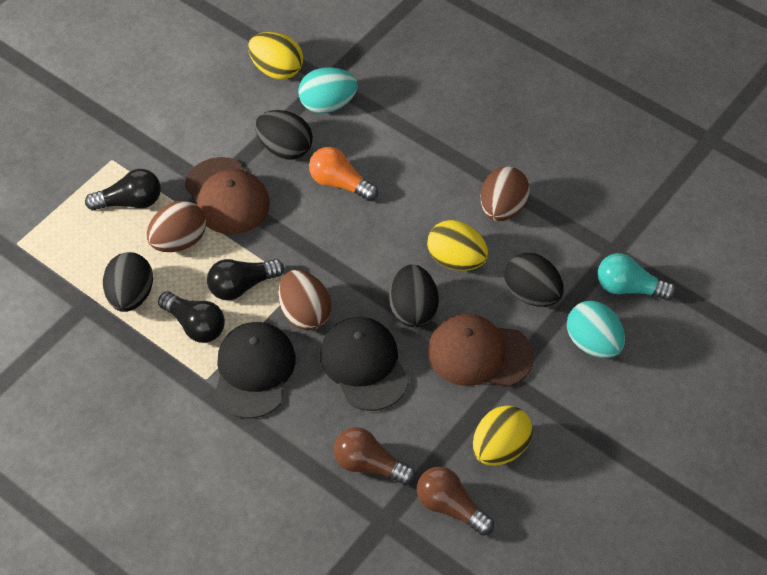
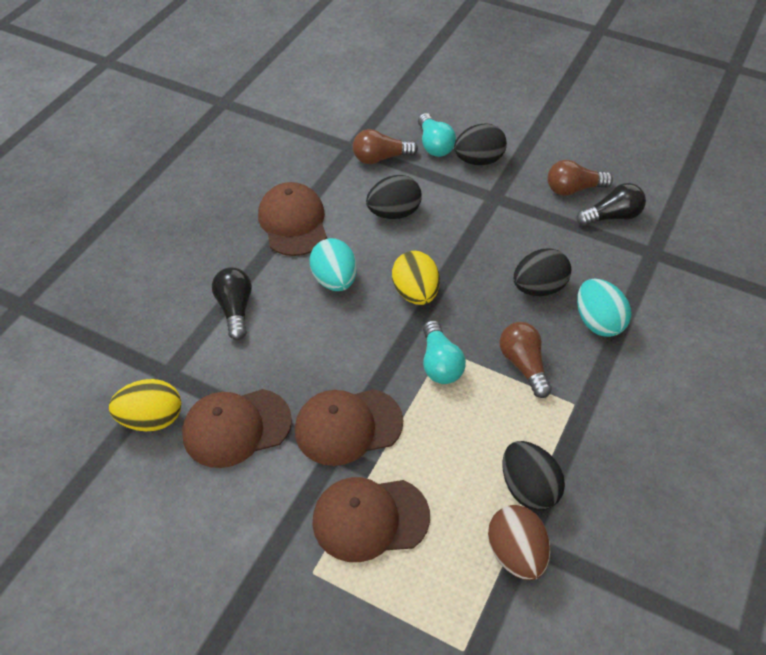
black cap: 2 -> 0
black light bulb: 3 -> 2
brown cap: 2 -> 4
brown egg: 3 -> 1
brown light bulb: 2 -> 3
orange light bulb: 1 -> 0
turquoise light bulb: 1 -> 2
yellow egg: 3 -> 2

